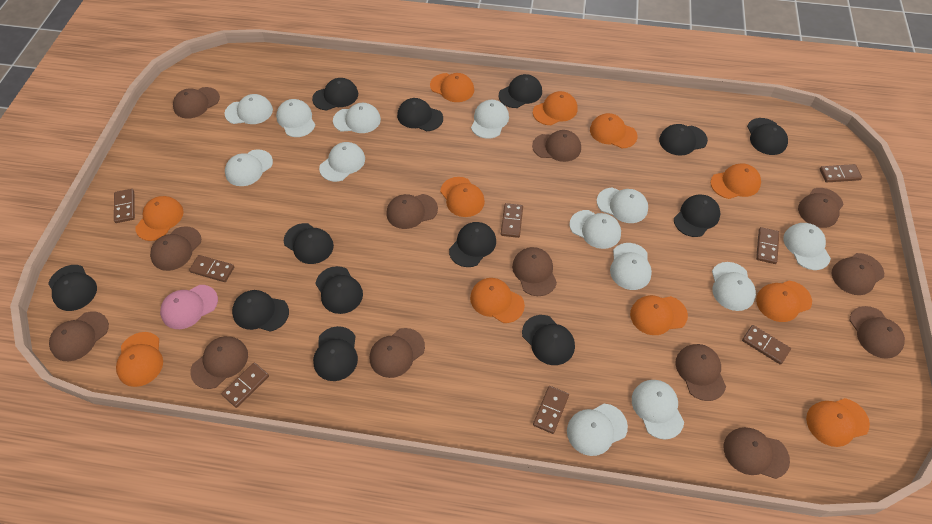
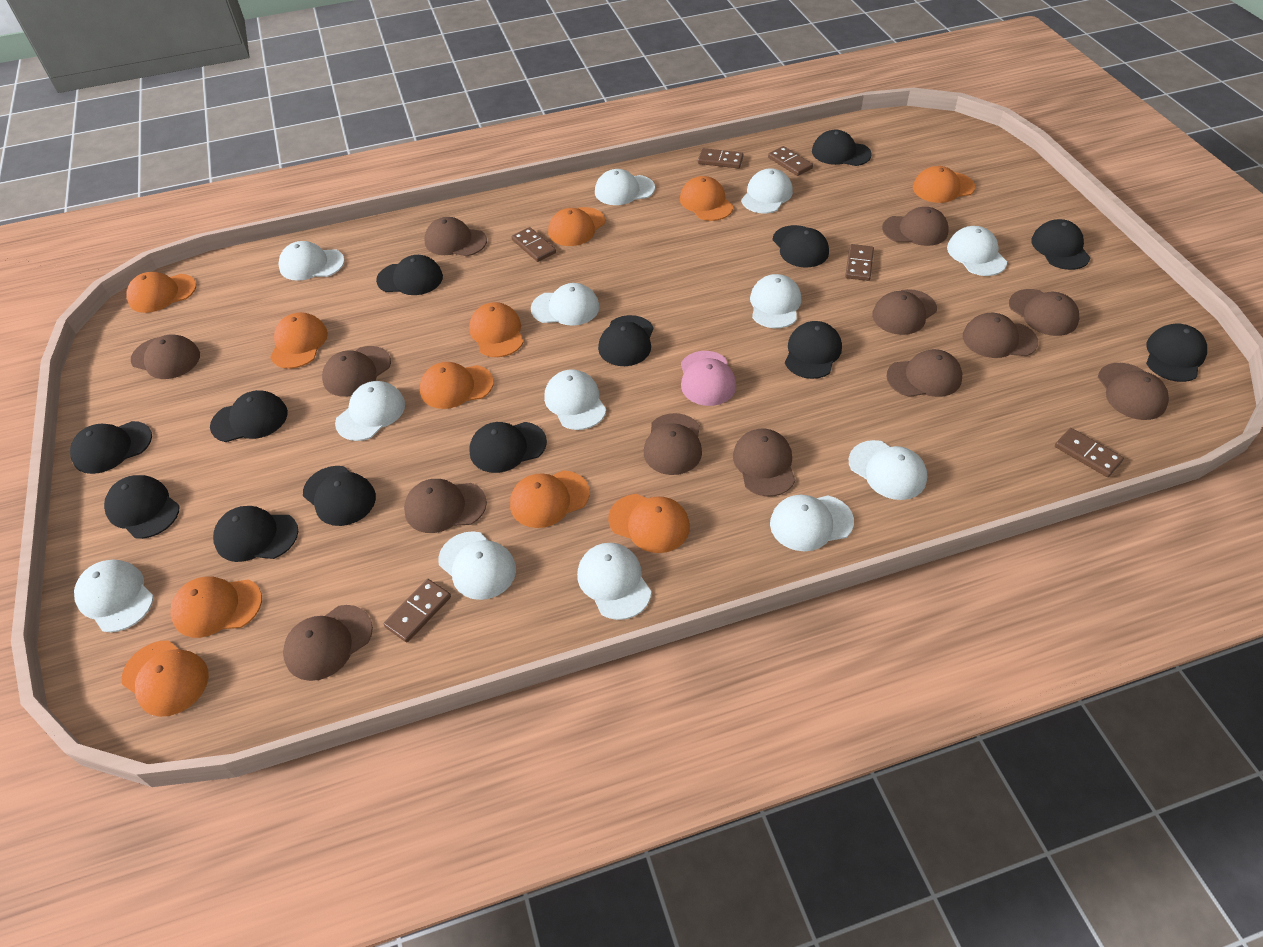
brown domino: 8 -> 6

